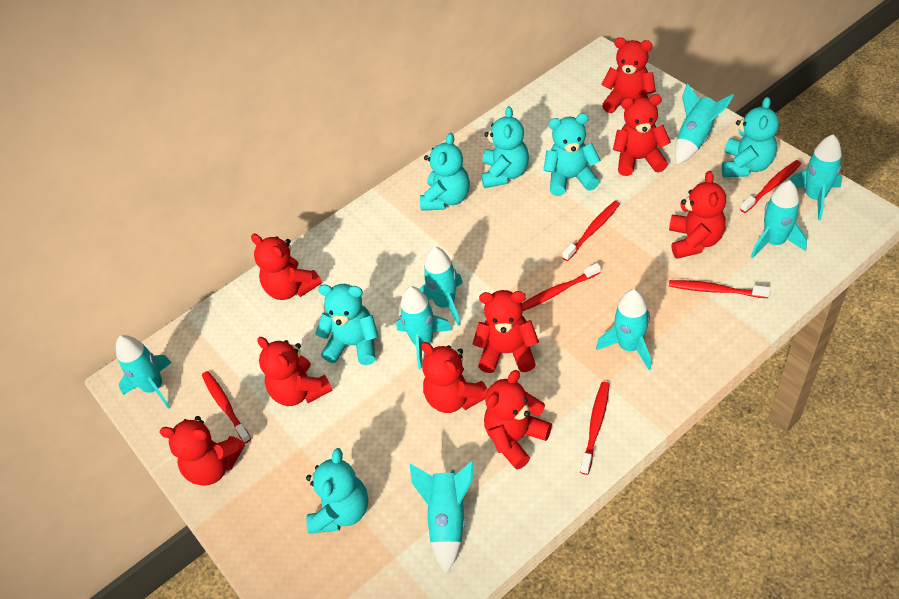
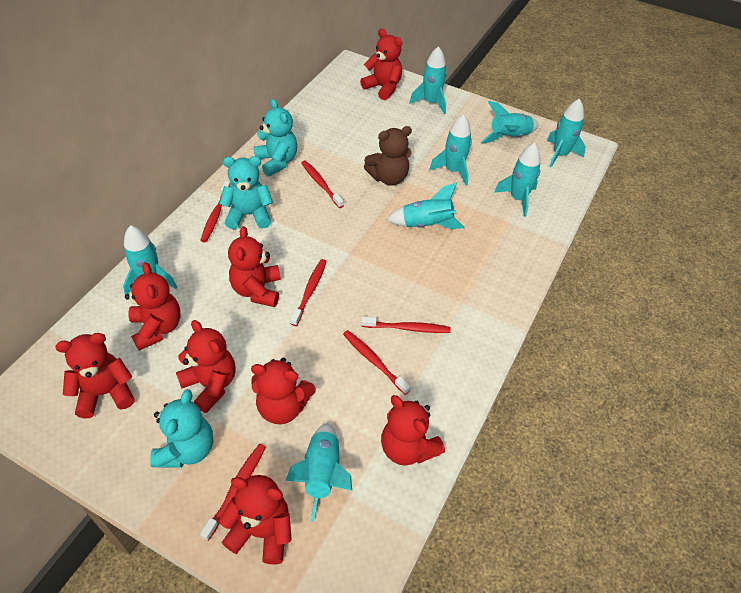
brown teddy bear: 0 -> 1
red teddy bear: 9 -> 8
turquoise teddy bear: 6 -> 3

